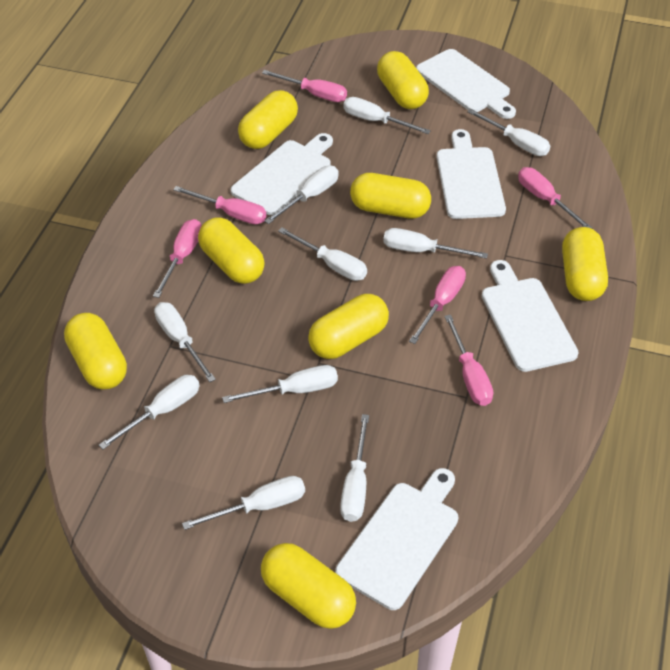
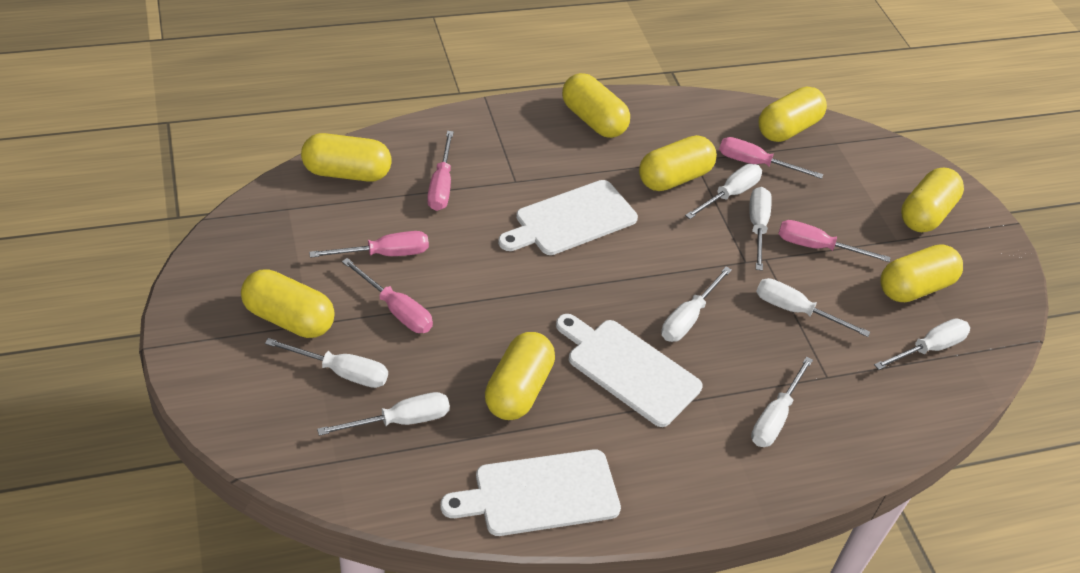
pink screwdriver: 6 -> 5
white cutting board: 5 -> 3
white screwdriver: 10 -> 8

